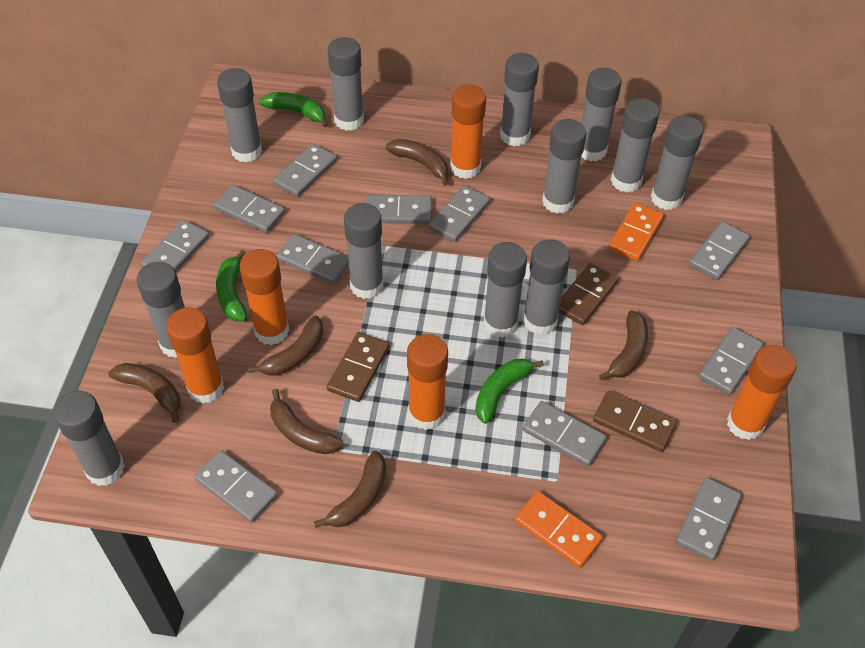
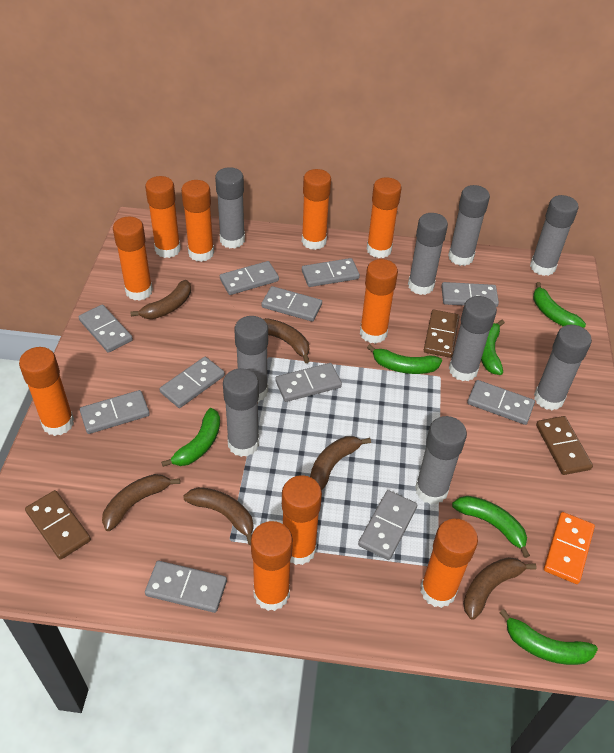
green banana: 3 -> 6
grey glue stick: 12 -> 9
orange domino: 2 -> 1
orange glue stick: 5 -> 10

